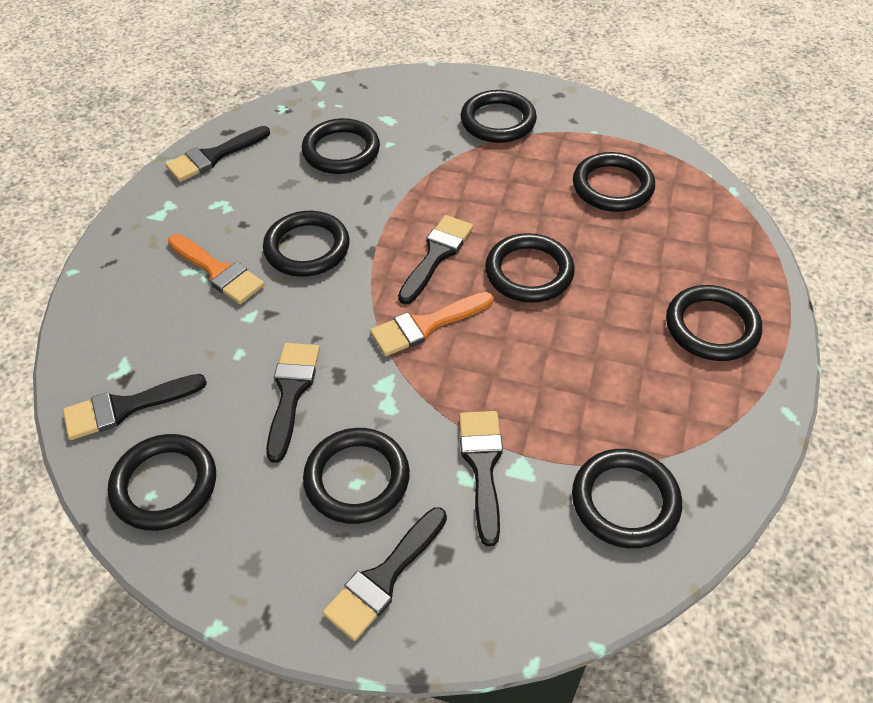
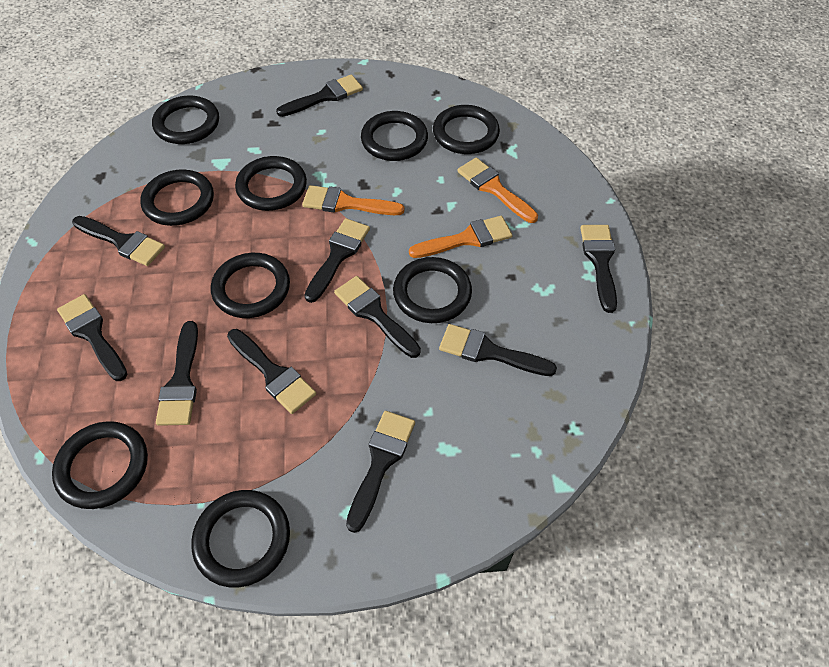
black brush: 6 -> 10
orange brush: 2 -> 3

